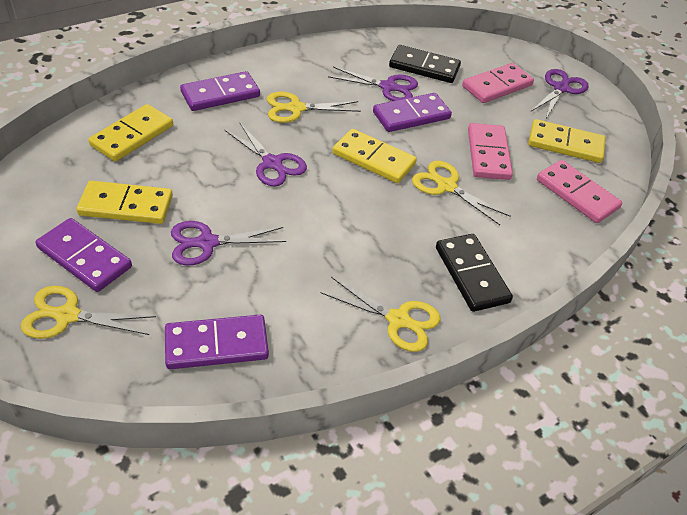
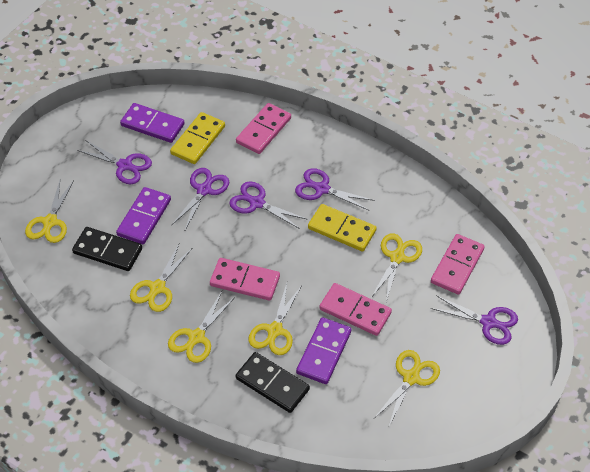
pink domino: 3 -> 4
purple domino: 4 -> 3
purple scissors: 4 -> 5
yellow domino: 4 -> 2
yellow scissors: 4 -> 6

